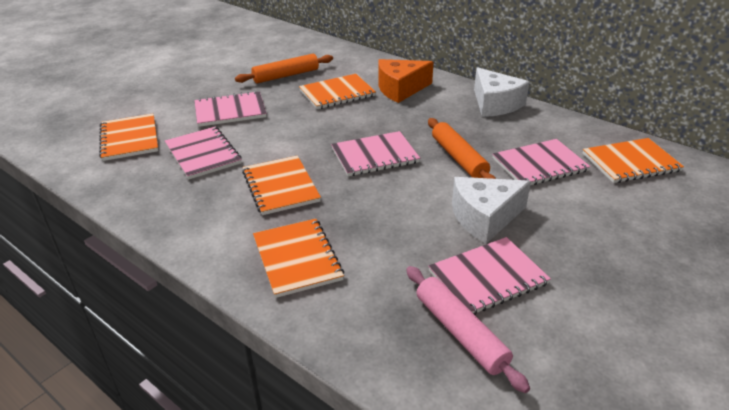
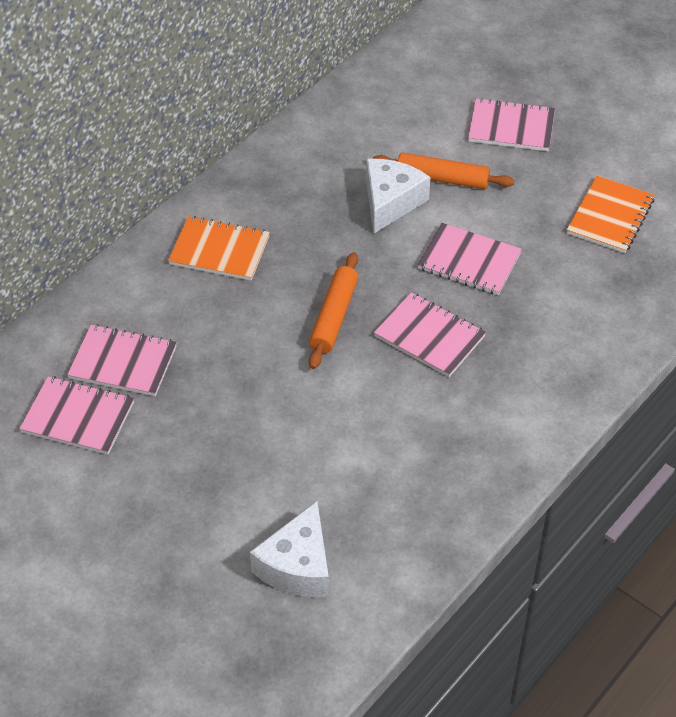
orange cheese: 1 -> 0
orange notebook: 5 -> 2
pink rolling pin: 1 -> 0

